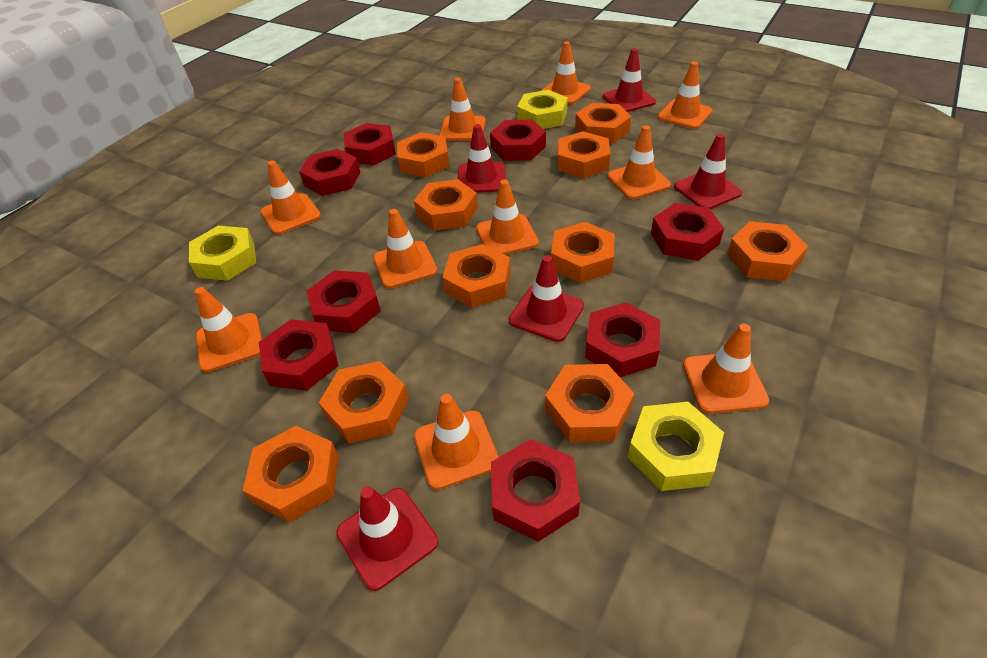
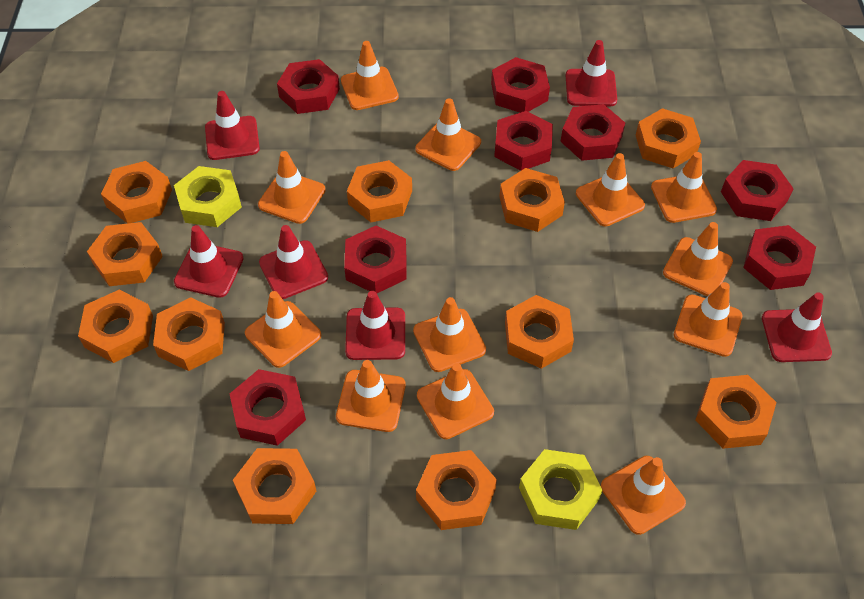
orange nut: 10 -> 11
orange traffic cone: 10 -> 12
red traffic cone: 5 -> 6
yellow nut: 3 -> 2

